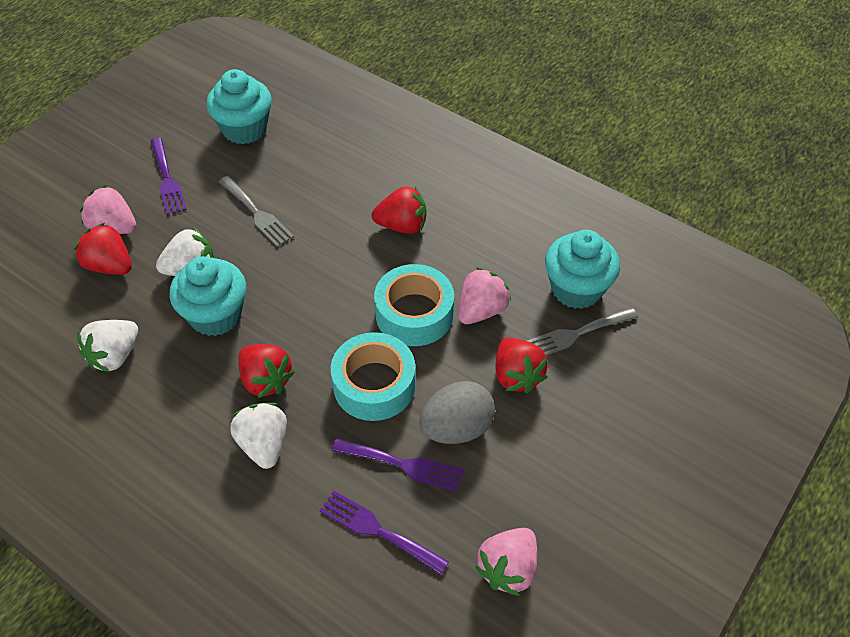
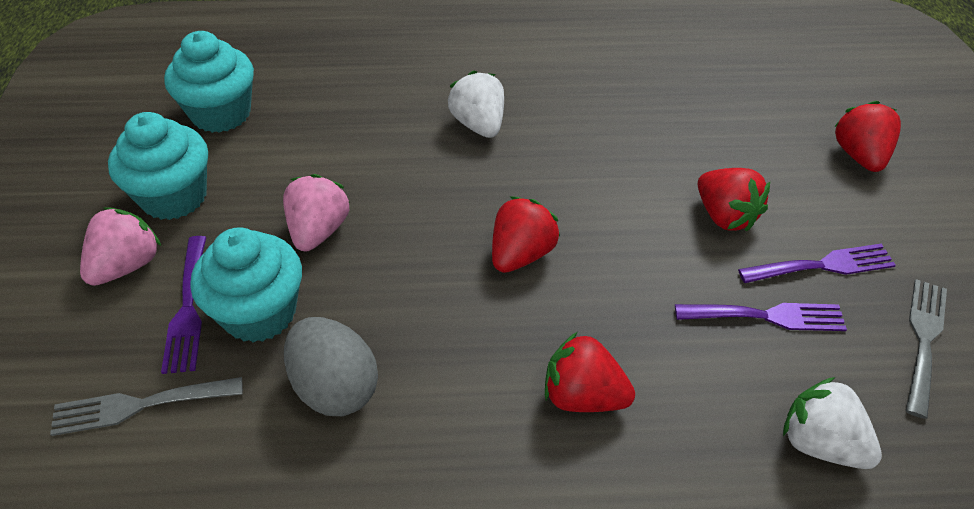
pink strawberry: 3 -> 2
turquoise tape: 2 -> 0
white strawberry: 3 -> 2

